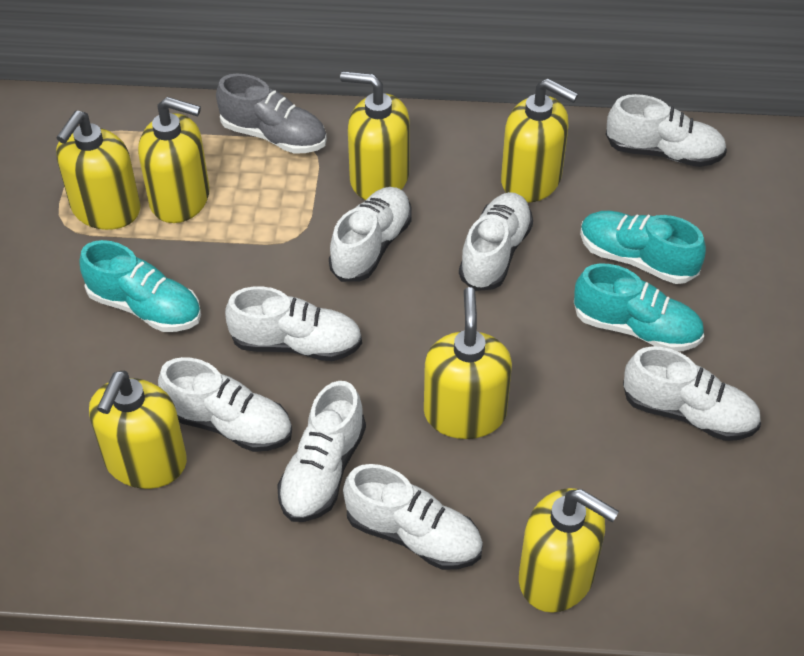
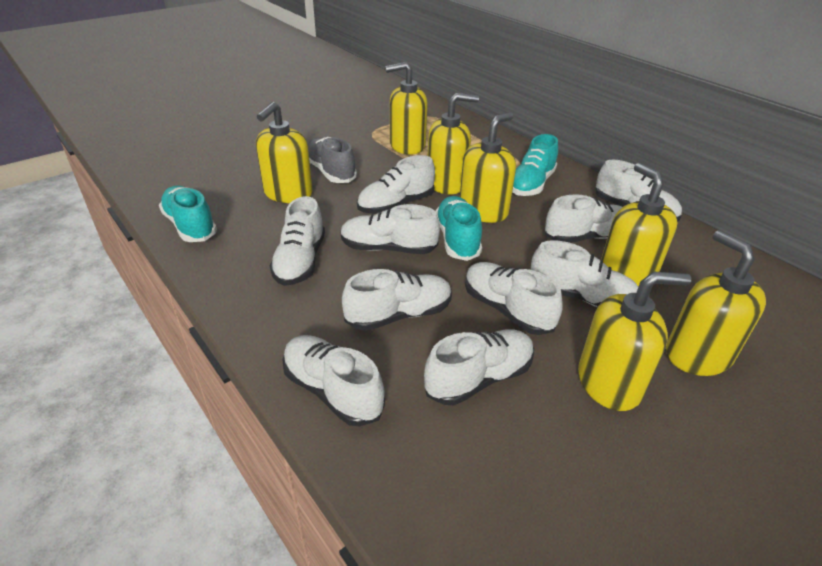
white shoe: 8 -> 10

